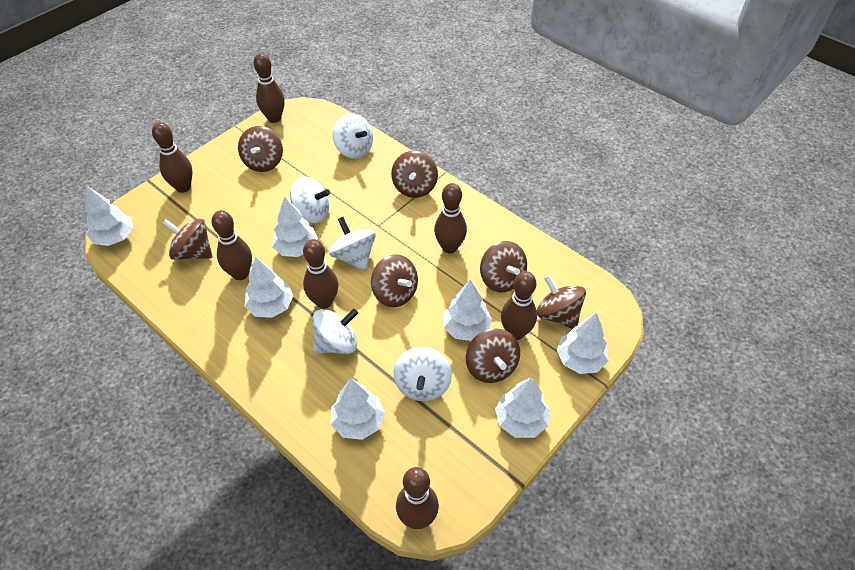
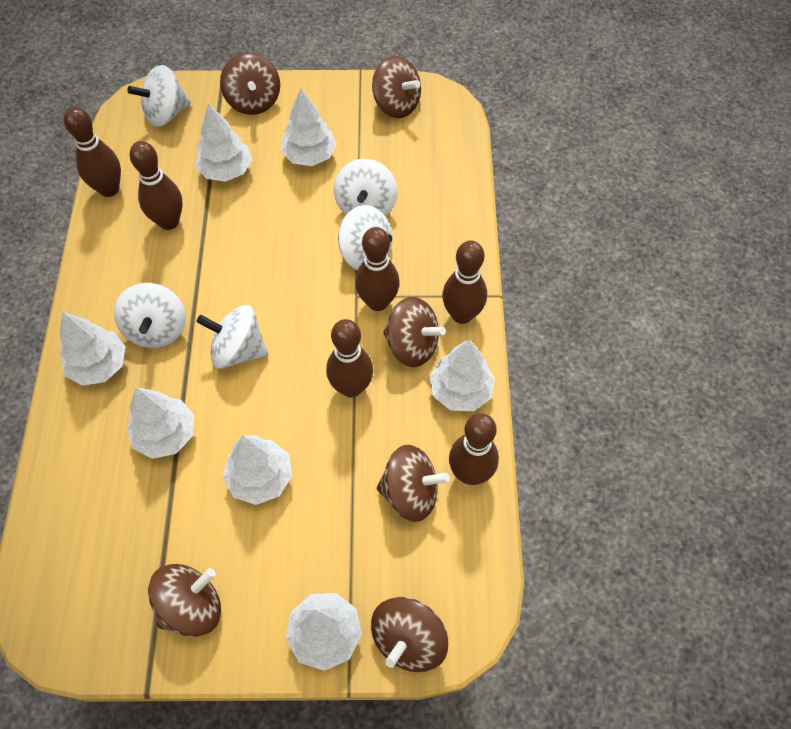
brown bowling pin: 7 -> 6
brown spinning top: 7 -> 6

